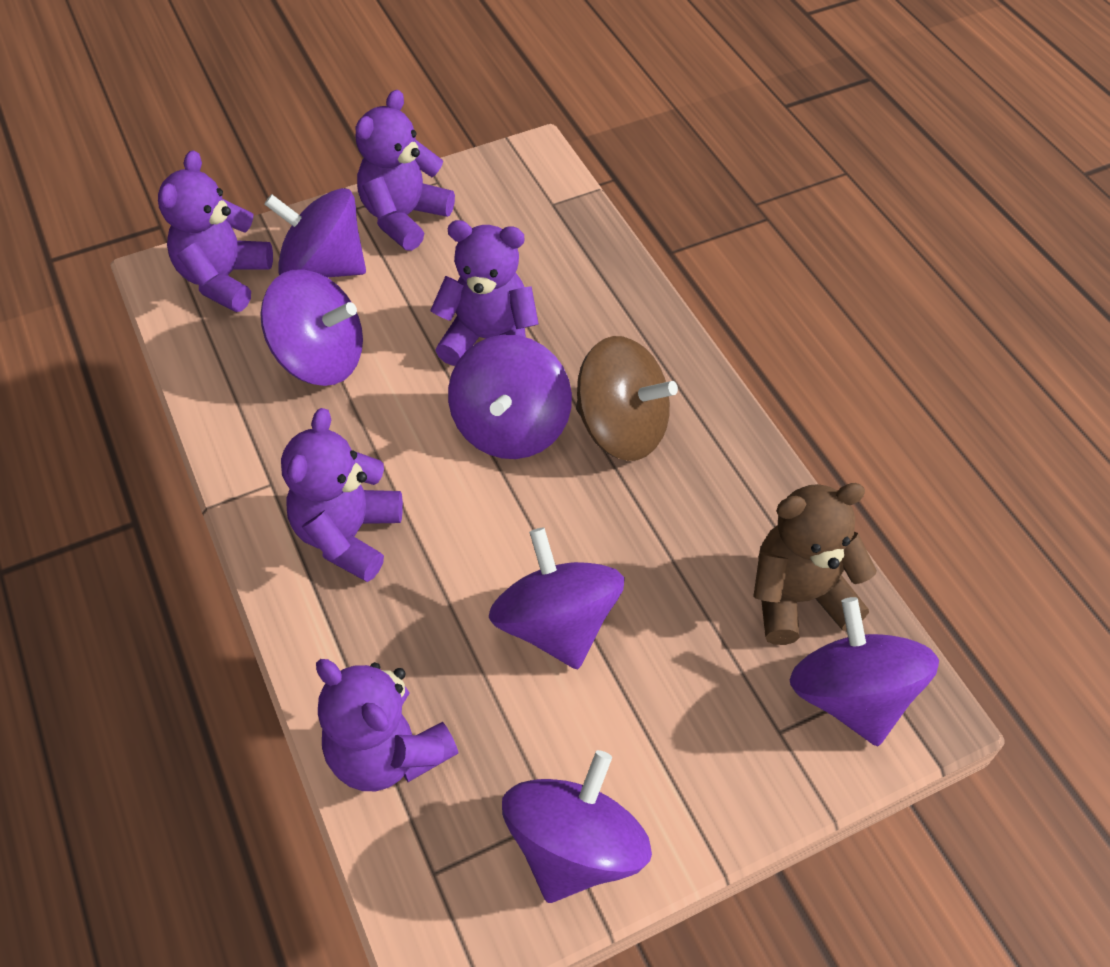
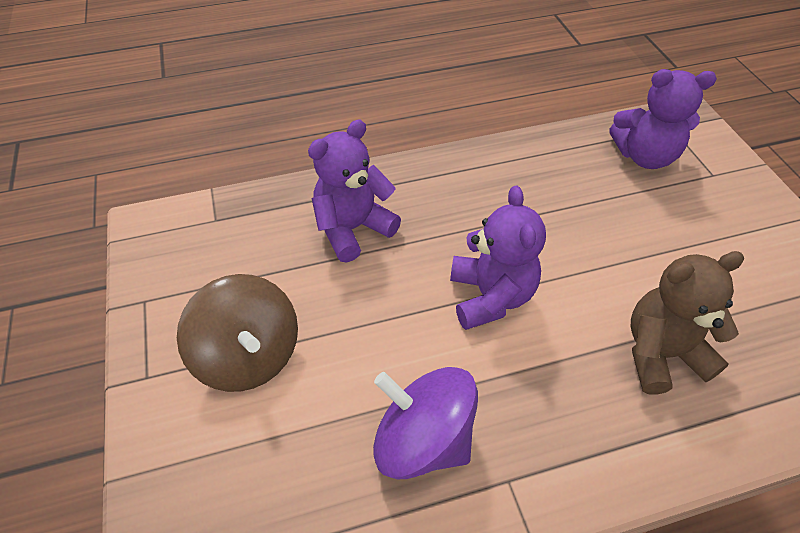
purple spinning top: 6 -> 1
purple teddy bear: 5 -> 3

